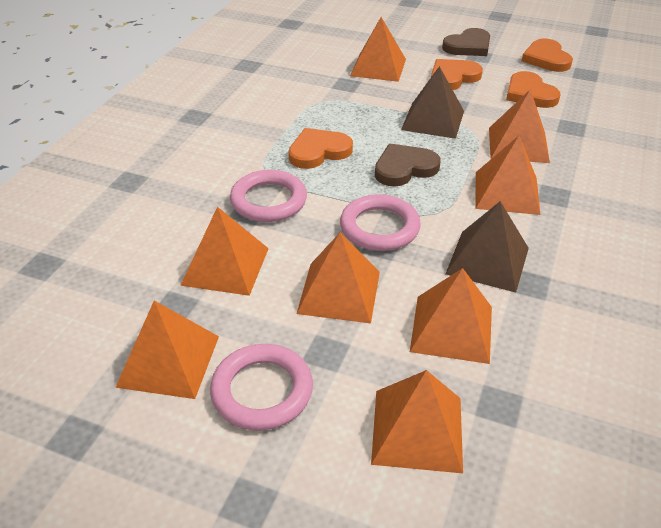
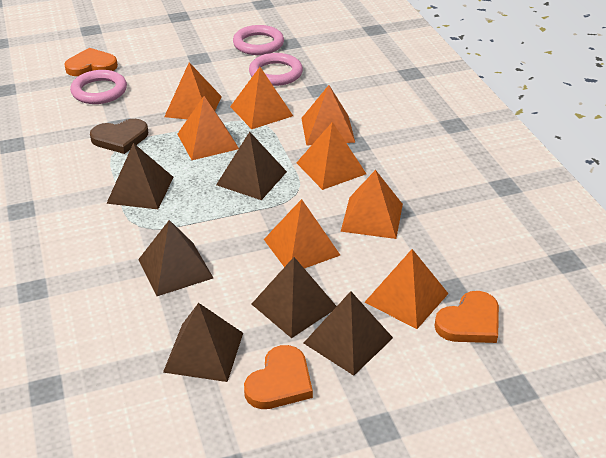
brown heart: 2 -> 1
brown pyramid: 2 -> 6
orange heart: 4 -> 3

